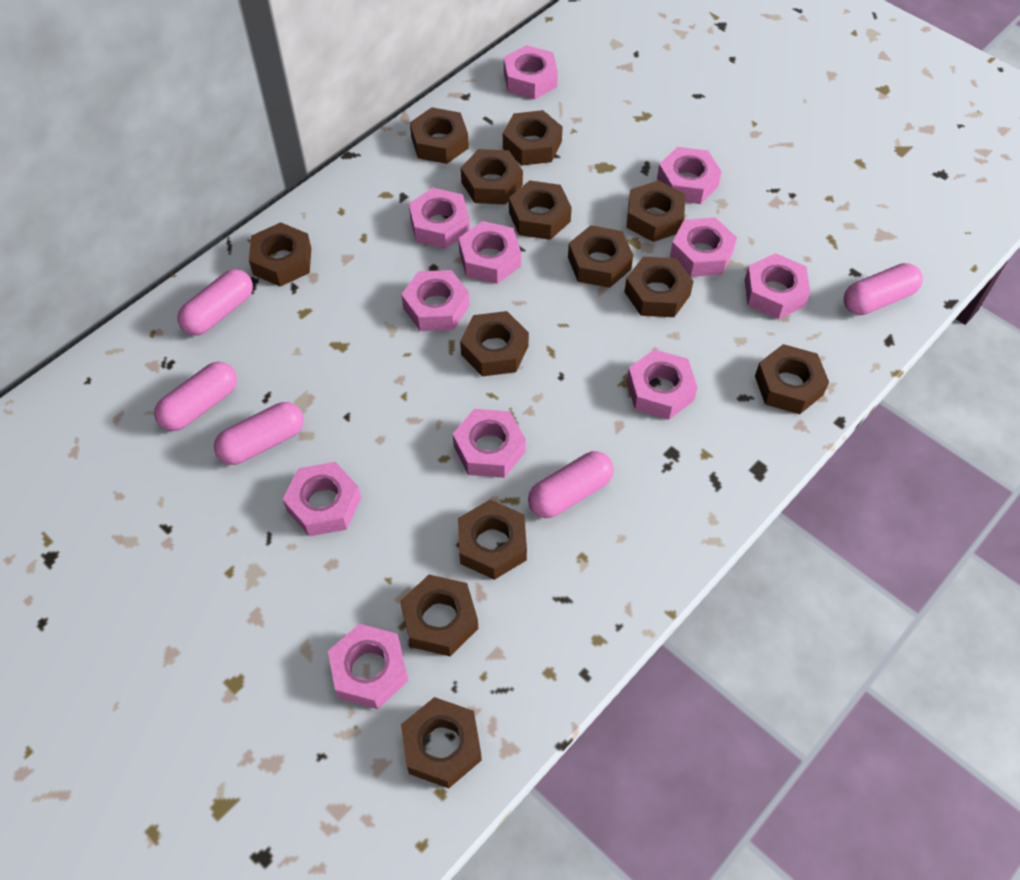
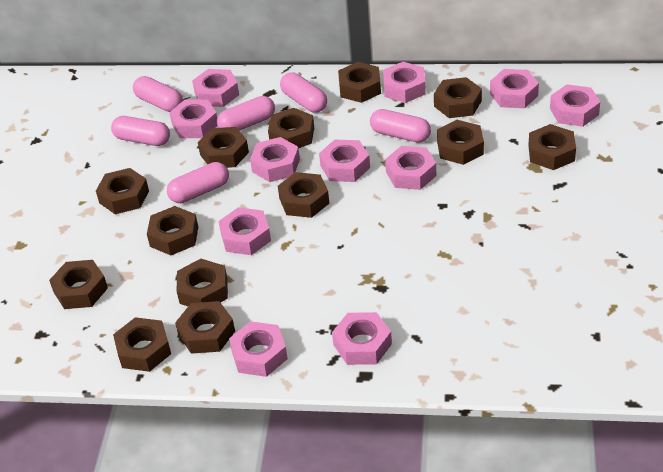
pink capsule: 5 -> 6

